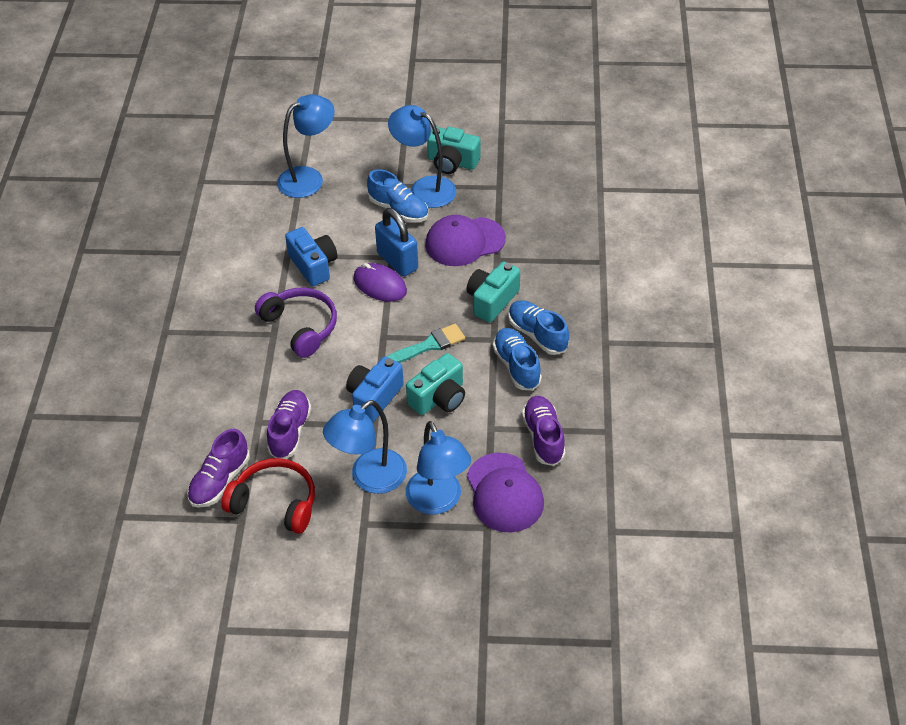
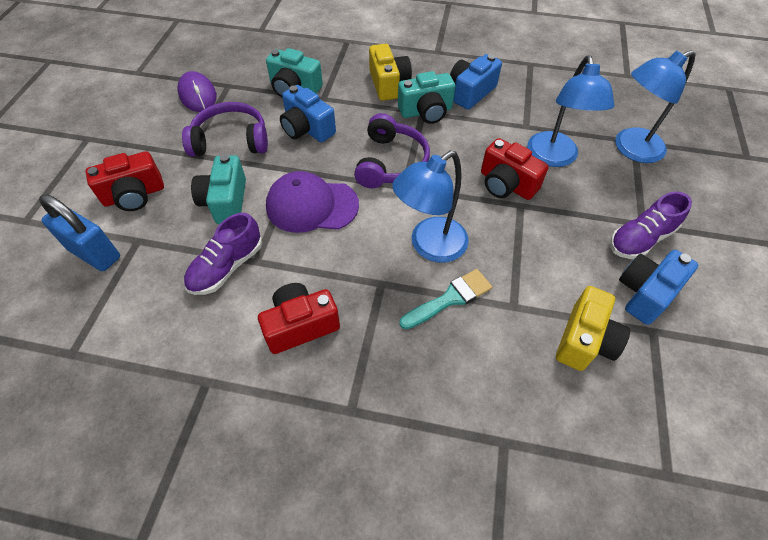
blue camera: 2 -> 3
blue lamp: 4 -> 3
blue shoe: 3 -> 0
purple cap: 2 -> 1
purple headphones: 1 -> 2
purple shoe: 3 -> 2
red camera: 0 -> 3
red headphones: 1 -> 0
yellow camera: 0 -> 2

